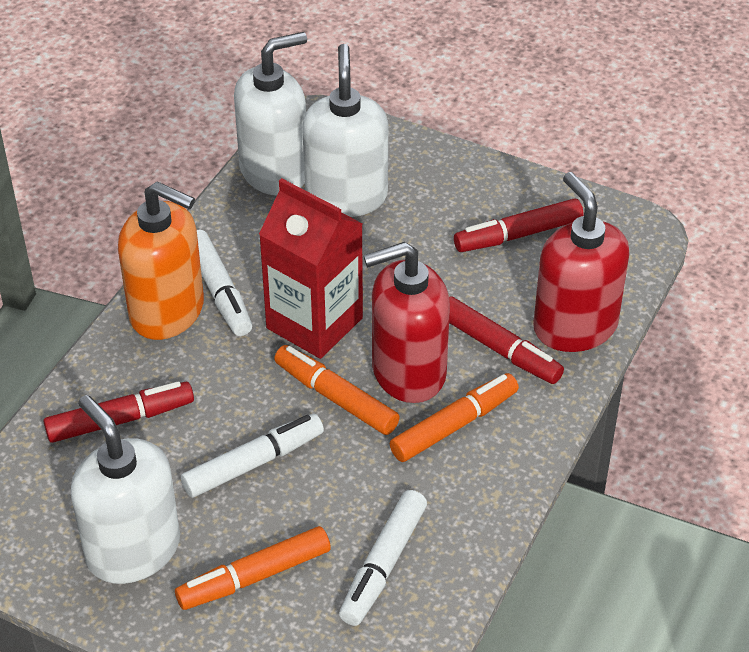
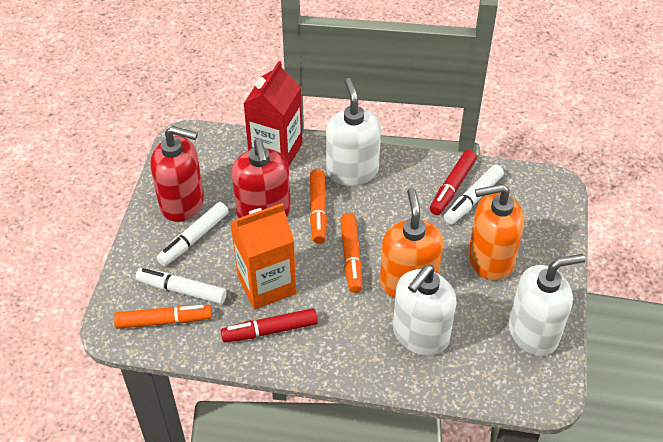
orange carton: 0 -> 1
orange soap dispenser: 1 -> 2
red marker: 3 -> 2

